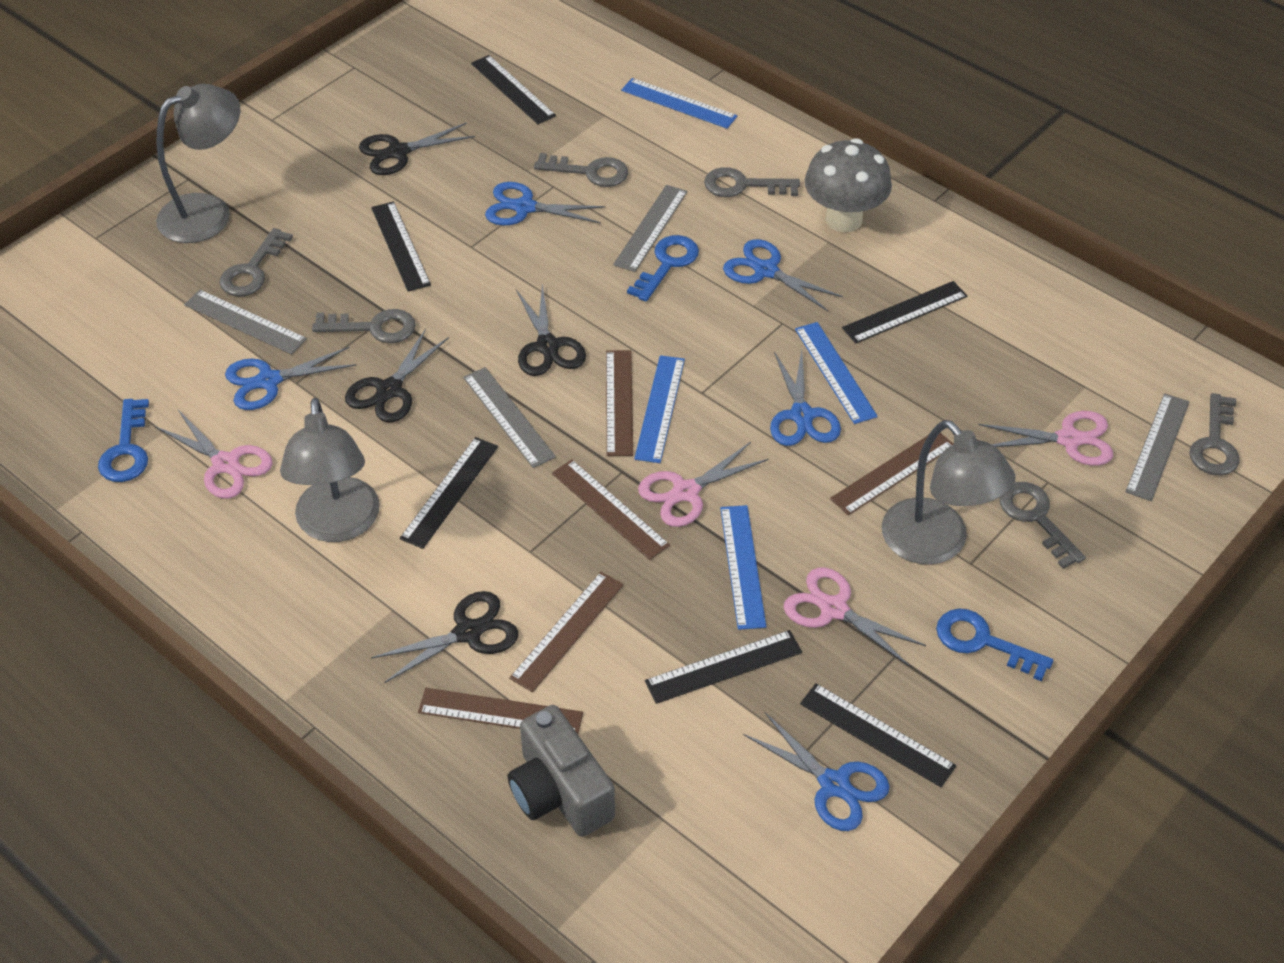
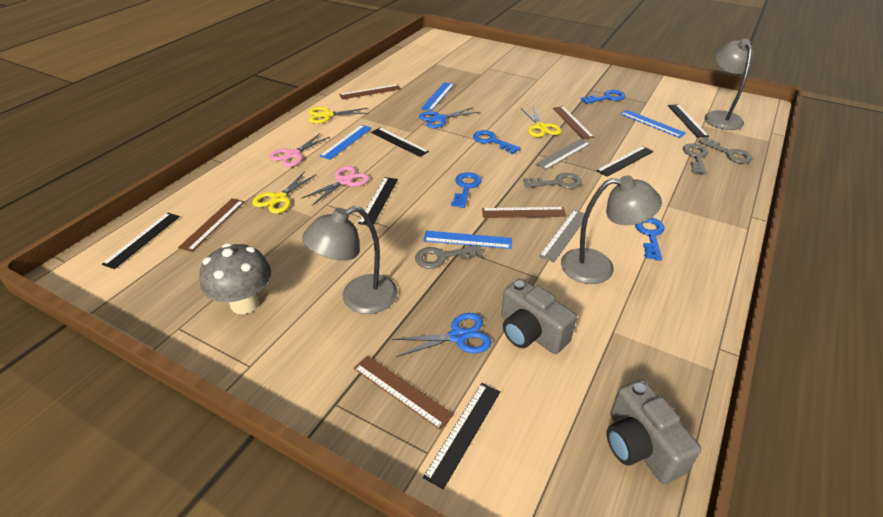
black scissors: 4 -> 0
blue key: 3 -> 4
blue scissors: 5 -> 2
grey camera: 1 -> 2
grey key: 6 -> 4
grey ruler: 4 -> 2
pink scissors: 4 -> 2
yellow scissors: 0 -> 3

